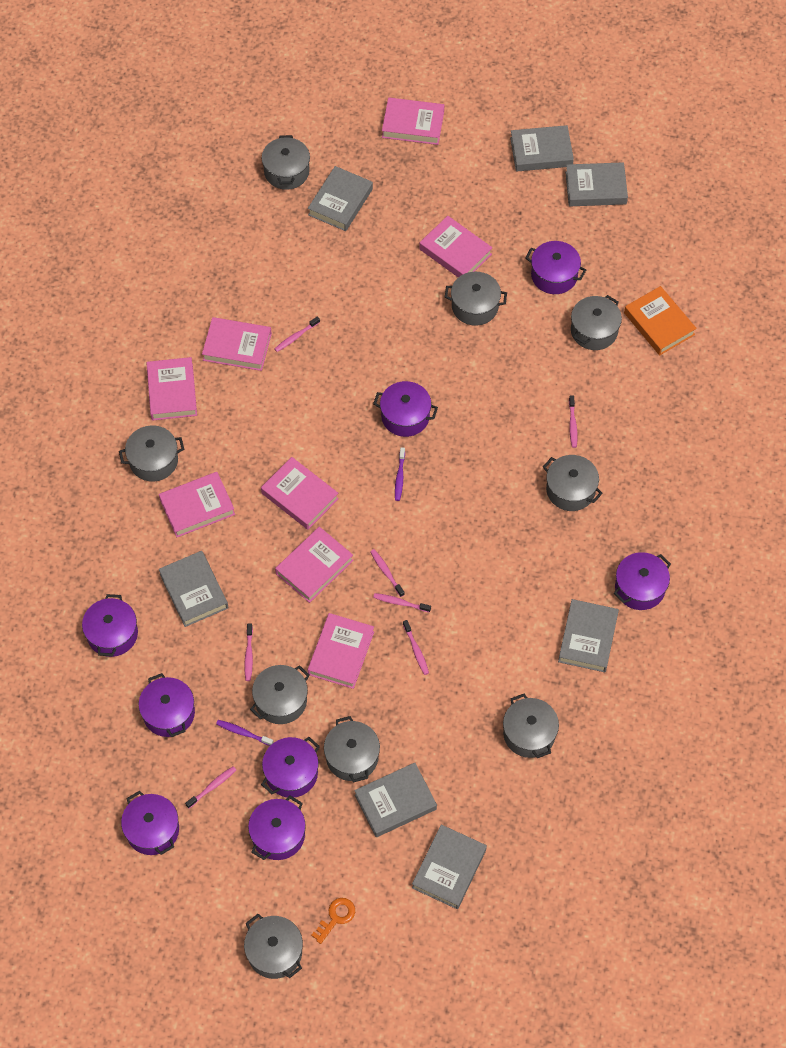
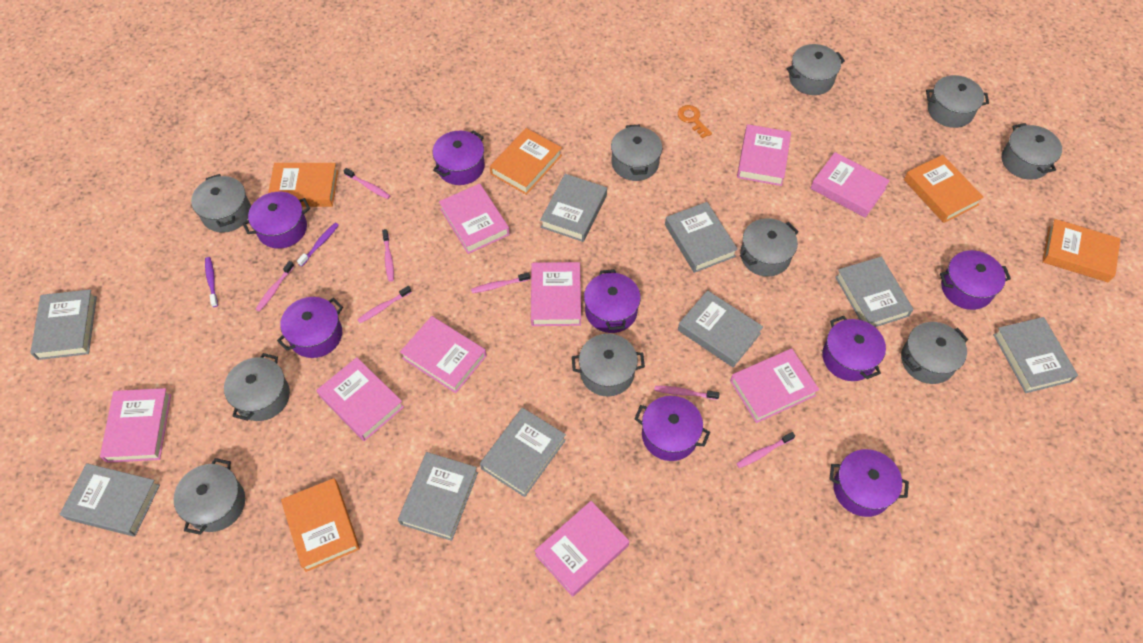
grey book: 7 -> 9
grey pot: 9 -> 10
orange book: 1 -> 5
pink book: 8 -> 9

